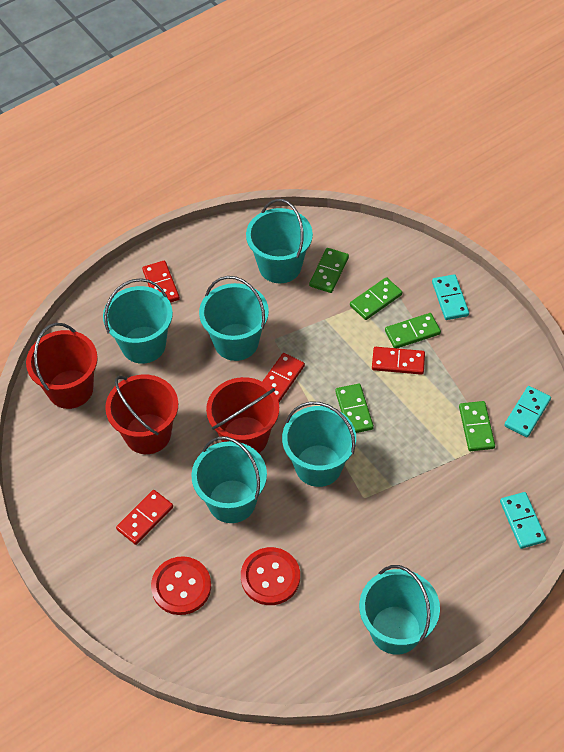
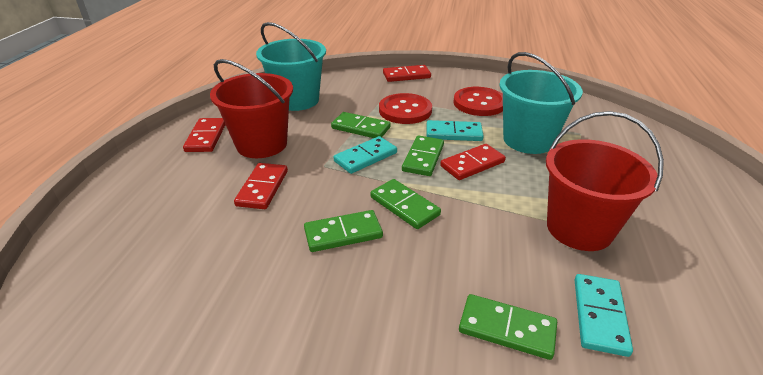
red bucket: 3 -> 2
turquoise bucket: 6 -> 2

